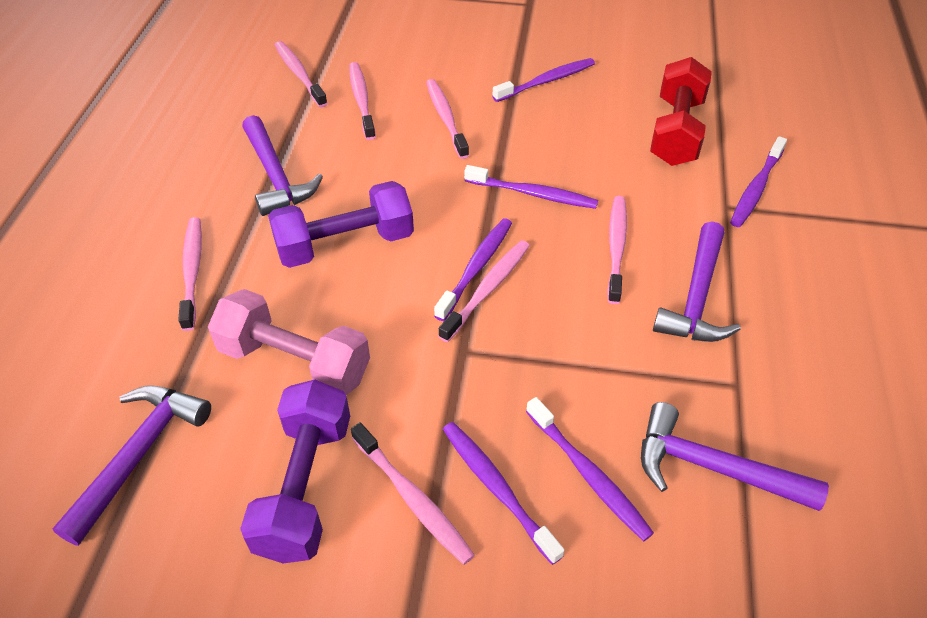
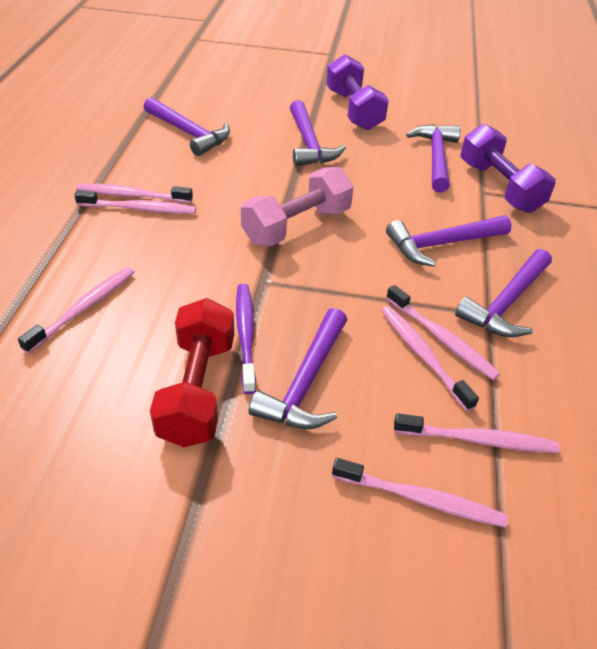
purple hammer: 4 -> 6
purple toothbrush: 6 -> 1

